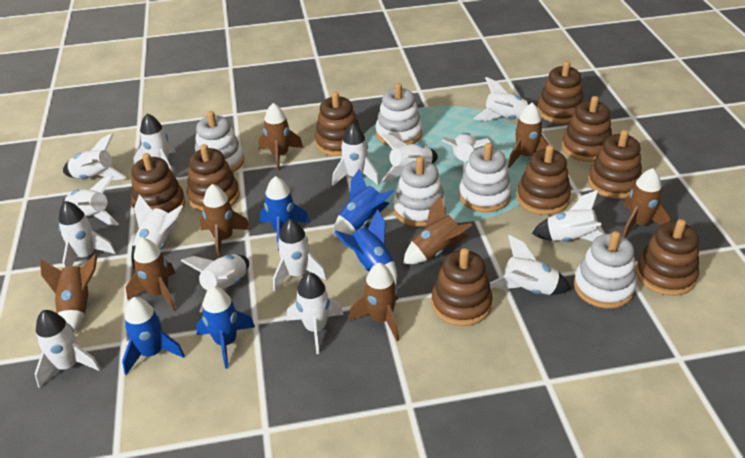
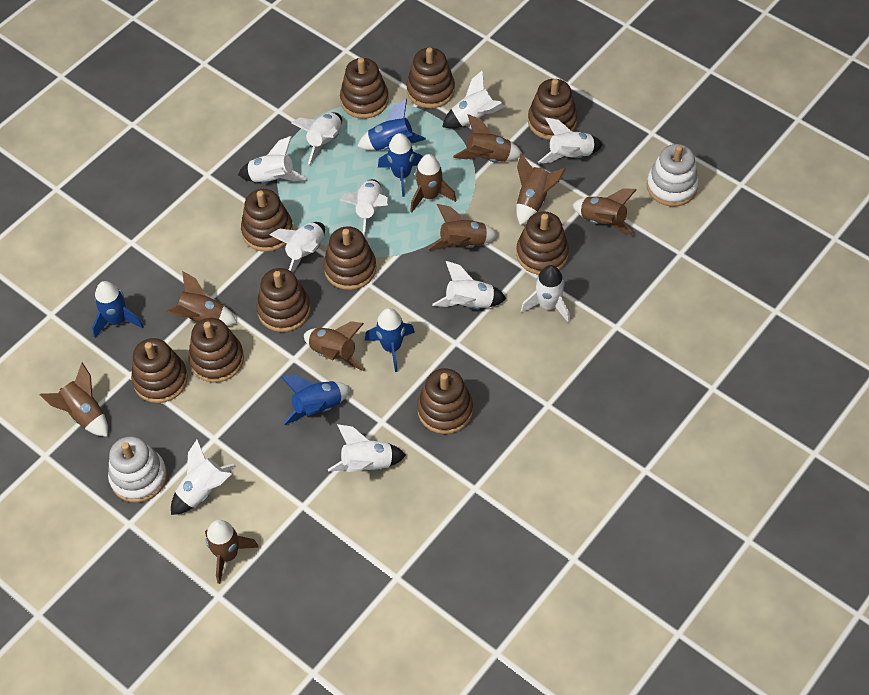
brown rocket: 8 -> 9
brown stacking toy: 9 -> 10
white rocket: 15 -> 10
white stacking toy: 5 -> 2

